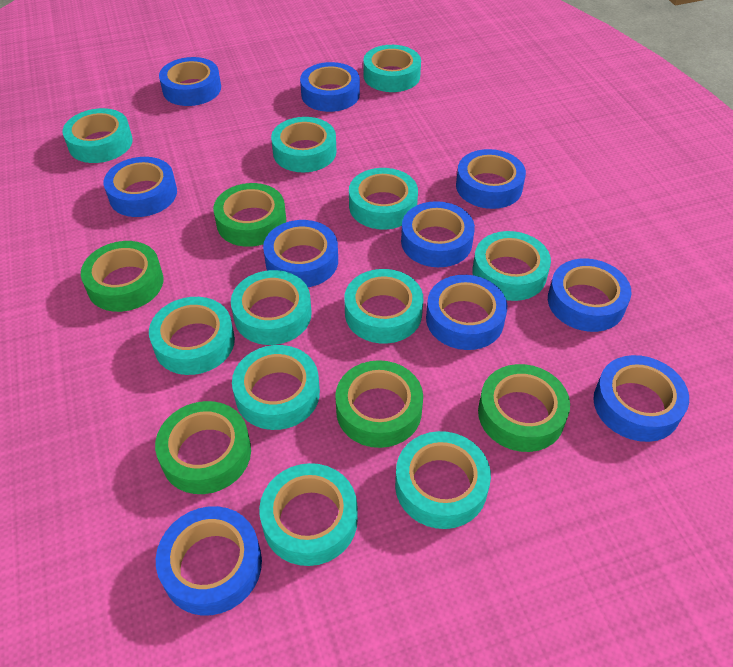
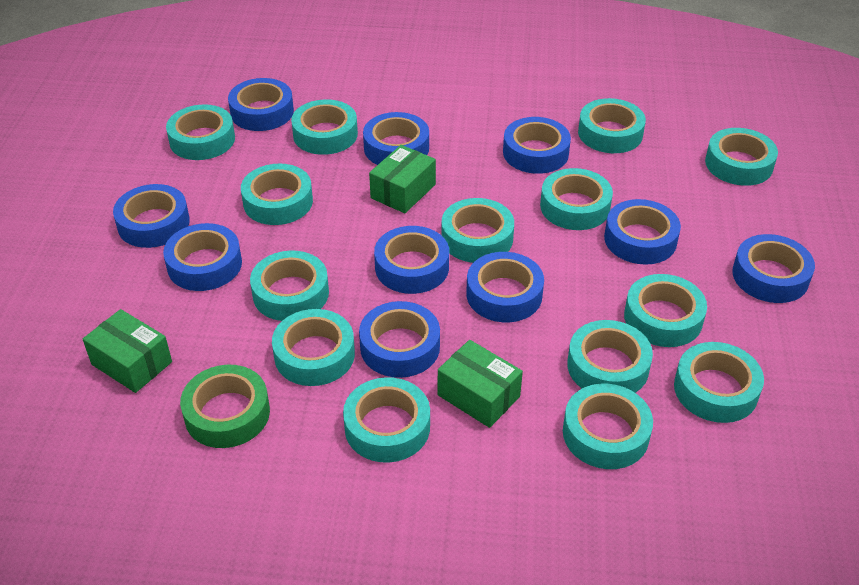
green box: 0 -> 3
green tape: 5 -> 1
turquoise tape: 11 -> 14

